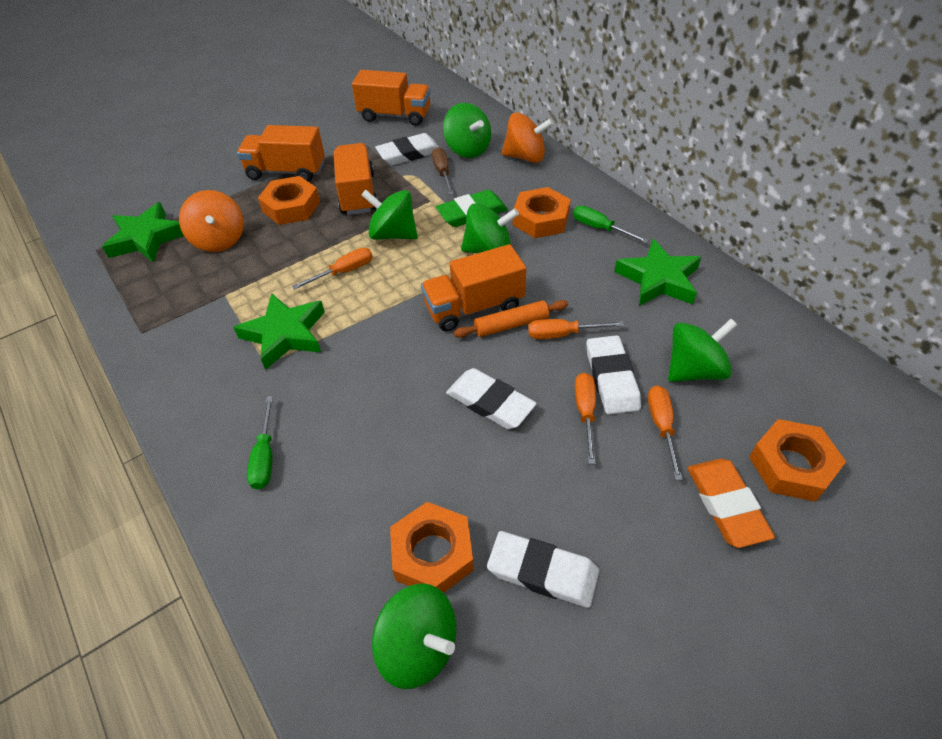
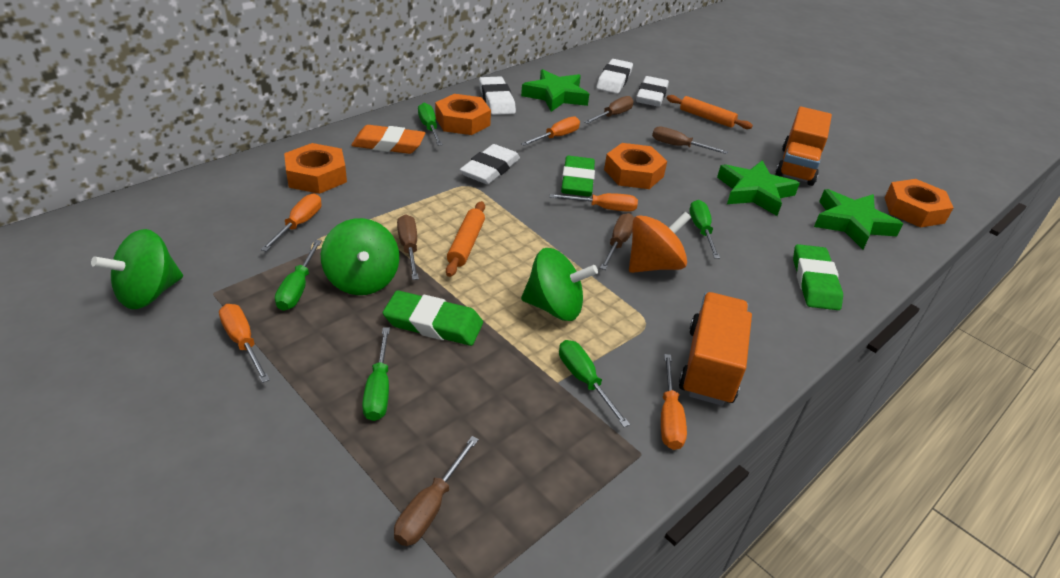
brown screwdriver: 1 -> 5
green eraser: 1 -> 3
green screwdriver: 2 -> 5
green spinning top: 5 -> 3
orange rolling pin: 1 -> 2
orange screwdriver: 4 -> 5
orange spinning top: 2 -> 1
orange truck: 4 -> 2

